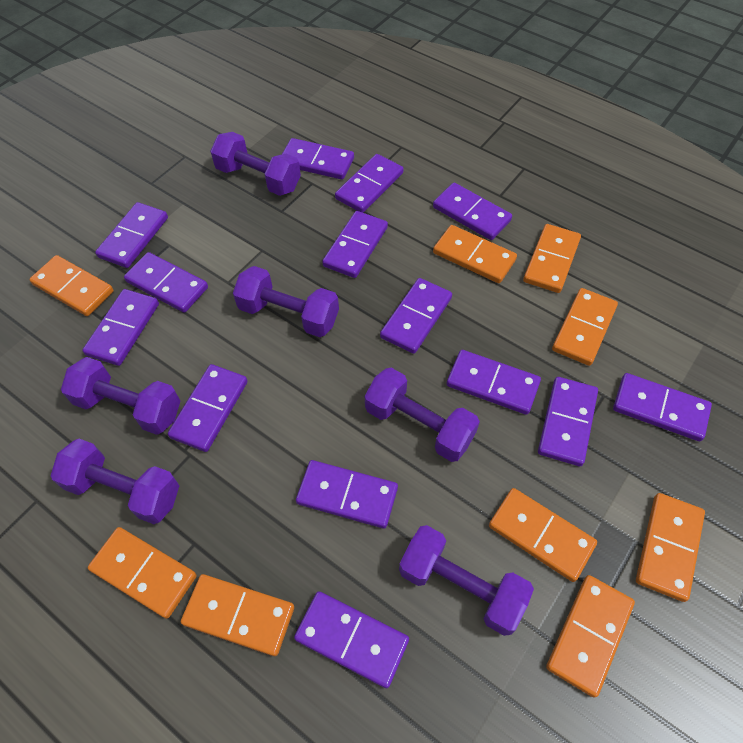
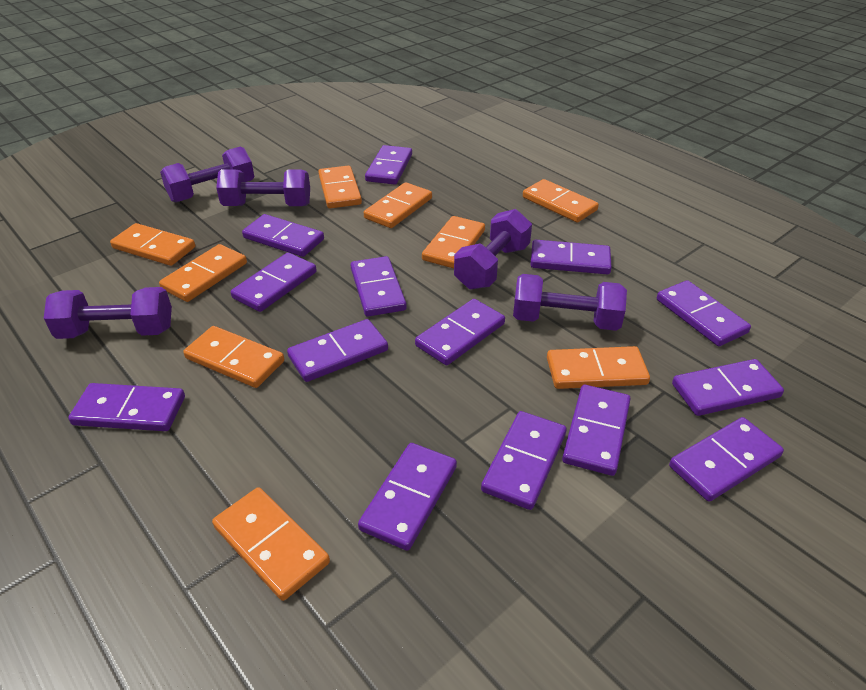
purple dumbbell: 6 -> 5

